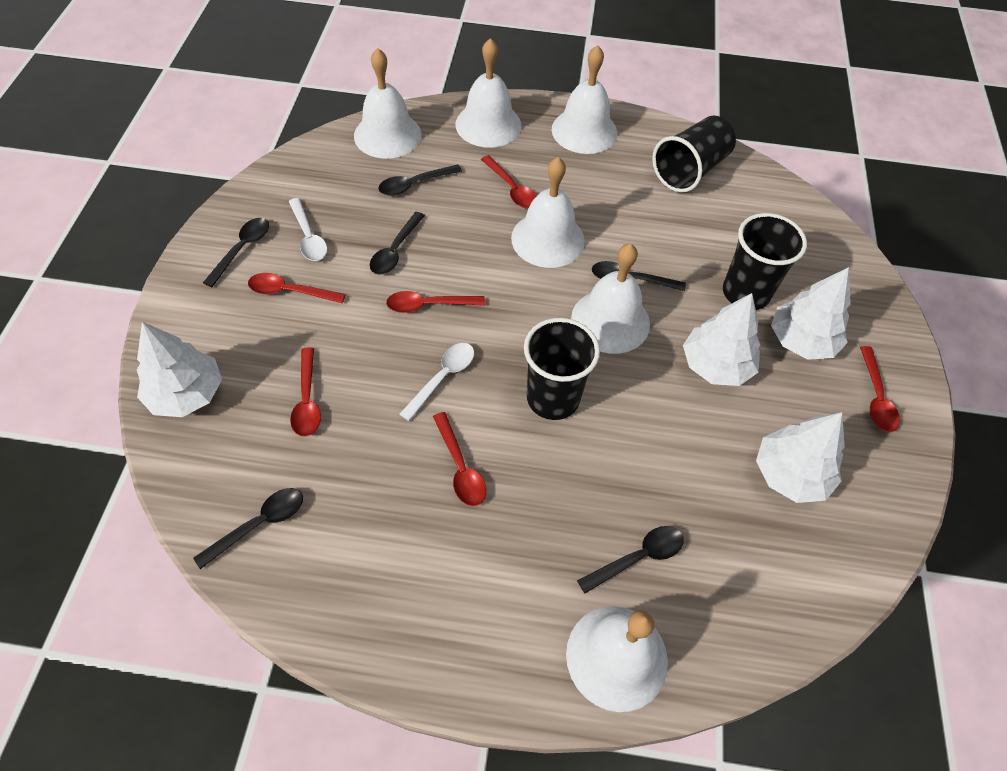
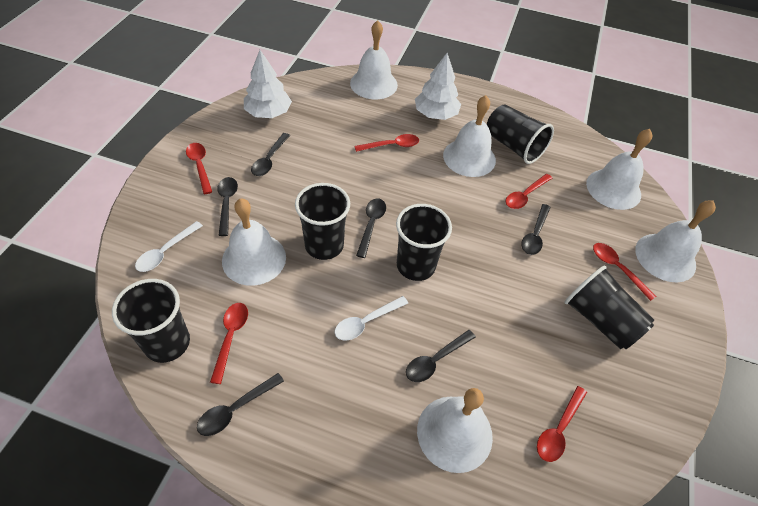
black cup: 3 -> 5
white tree: 4 -> 2

